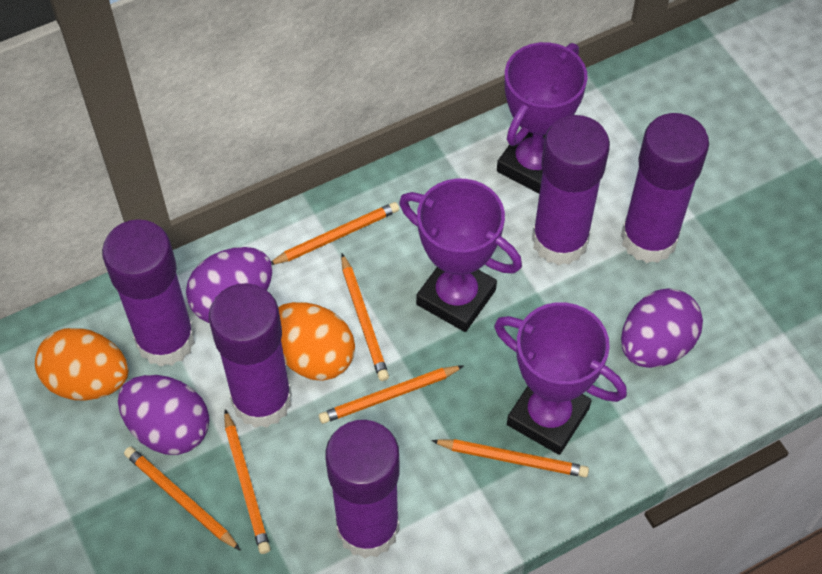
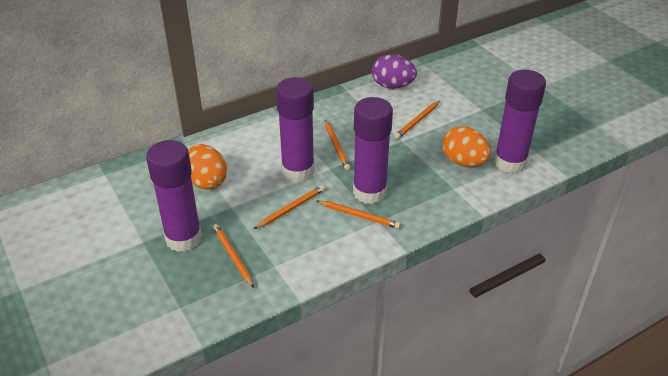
orange pencil: 6 -> 5
purple egg: 3 -> 1
purple glue stick: 5 -> 4
purple trophy: 3 -> 0

